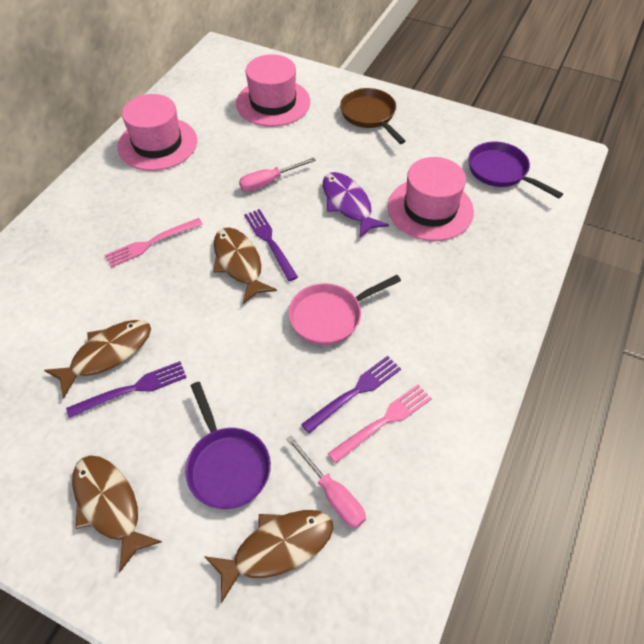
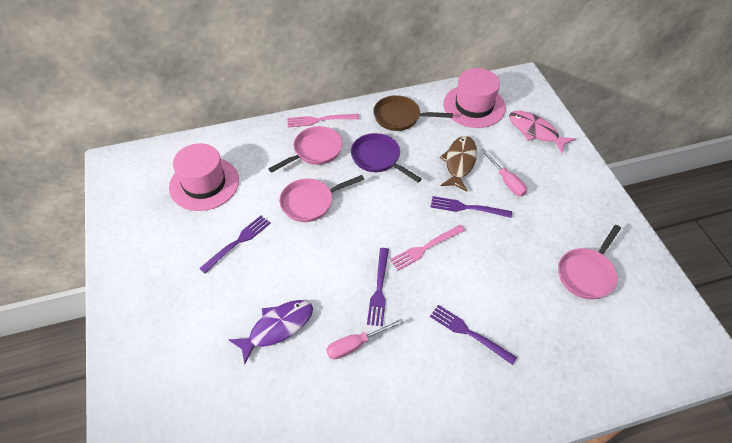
brown fish: 4 -> 1
pink fish: 0 -> 1
pink hat: 3 -> 2
pink pan: 1 -> 3
purple fork: 3 -> 4
purple pan: 2 -> 1

